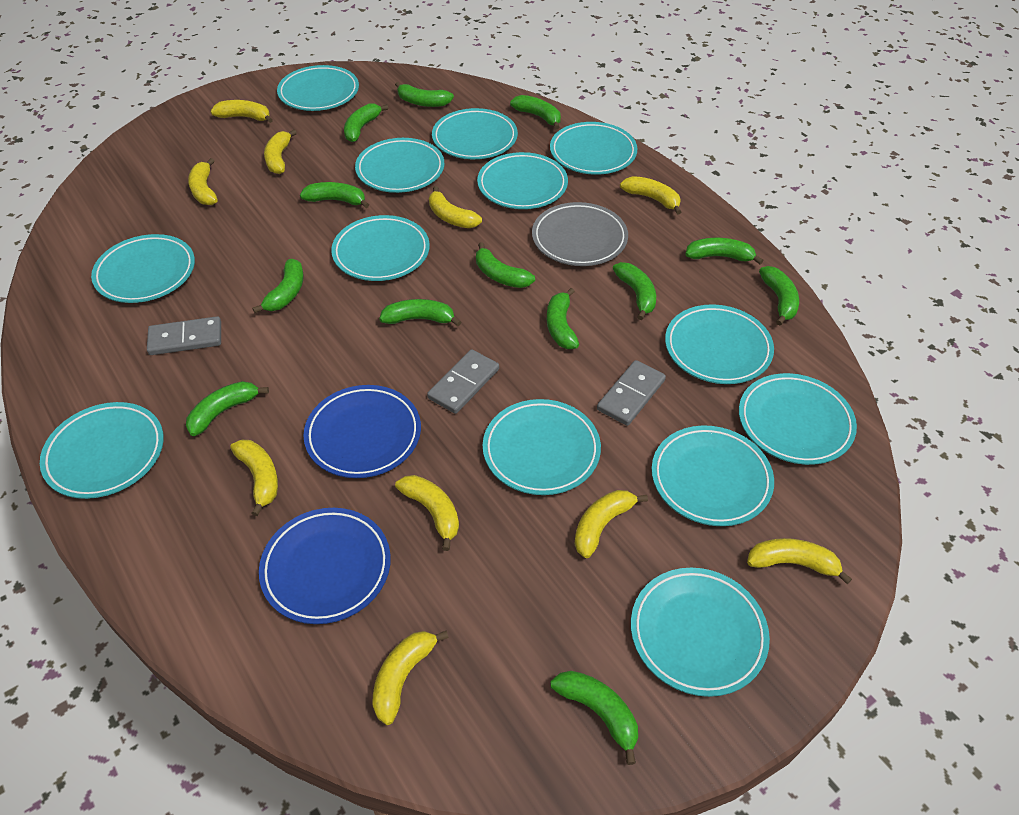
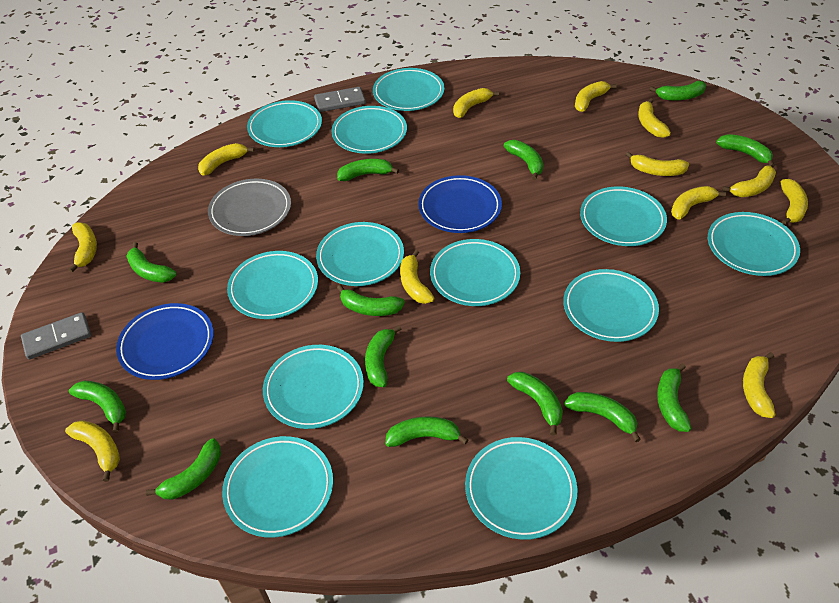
grey domino: 3 -> 2
turquoise plate: 13 -> 12
yellow banana: 10 -> 12

